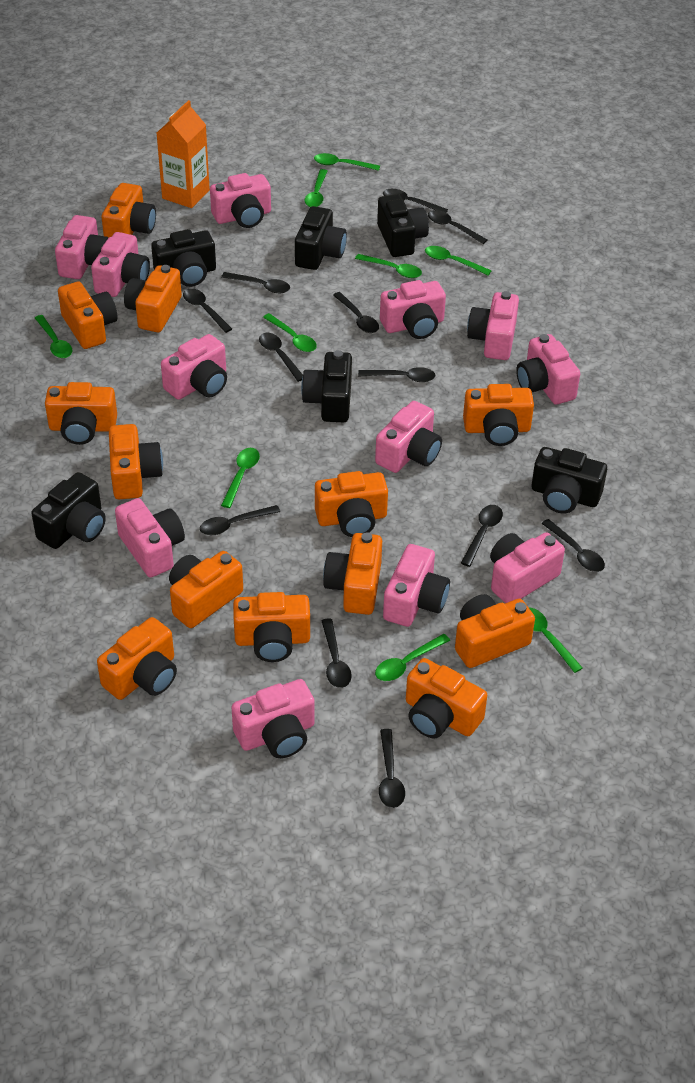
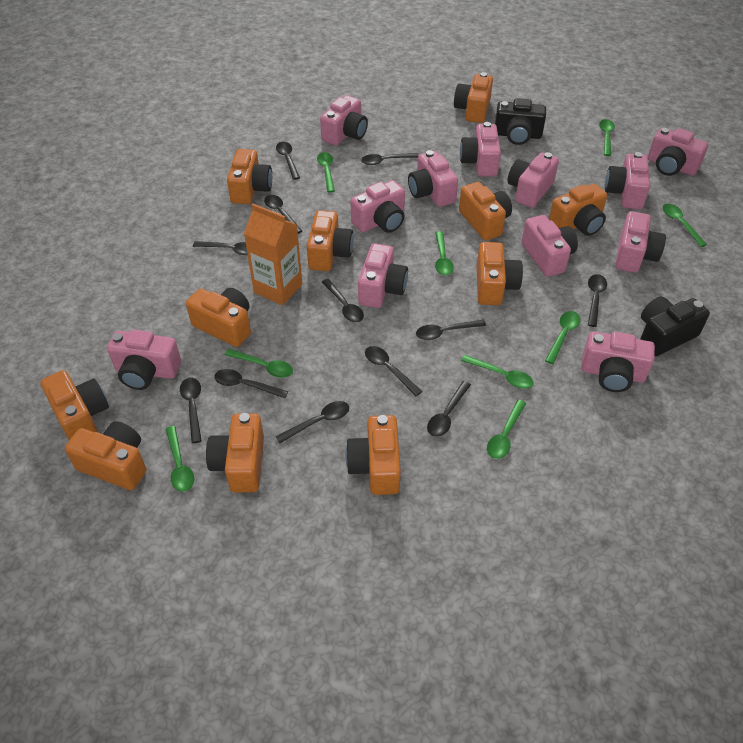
black camera: 6 -> 2
orange camera: 13 -> 11

